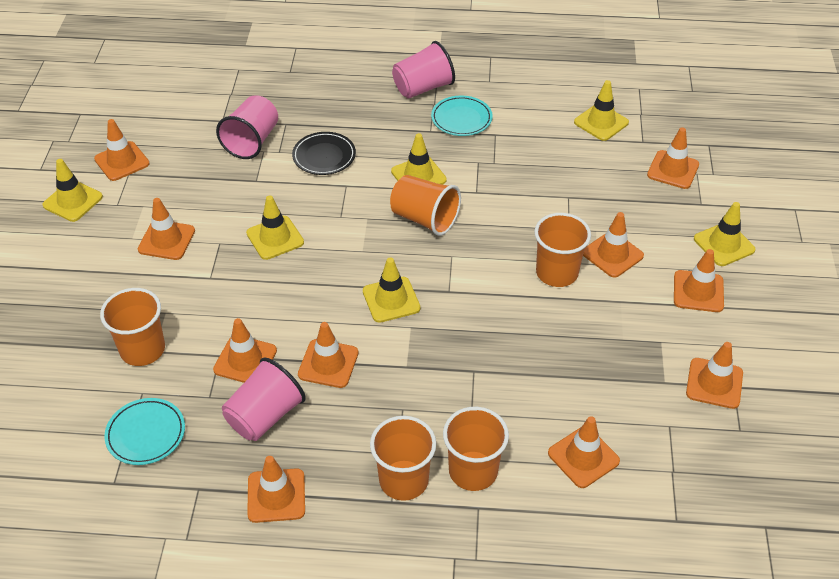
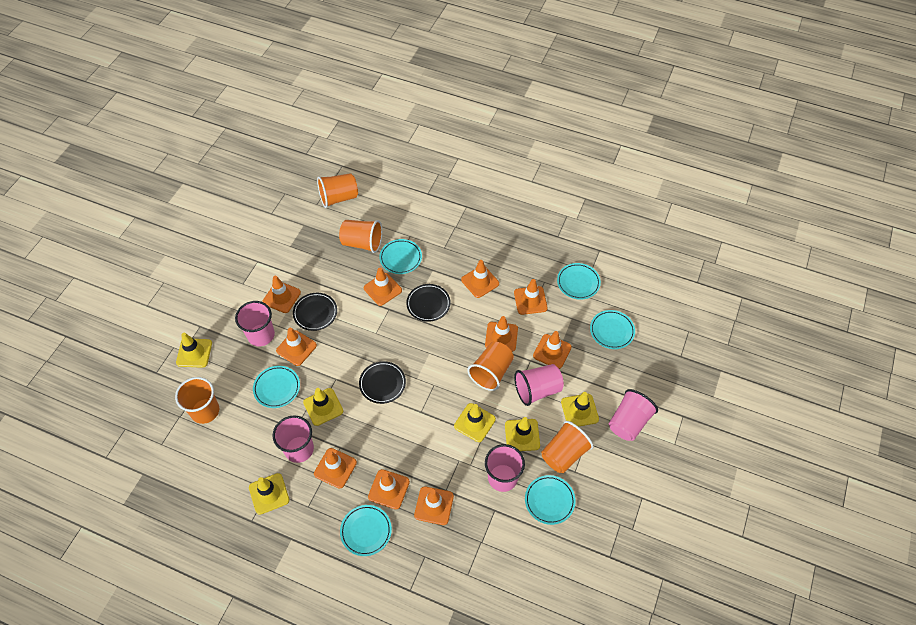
black plate: 1 -> 3
pink cup: 3 -> 5
turquoise plate: 2 -> 6

